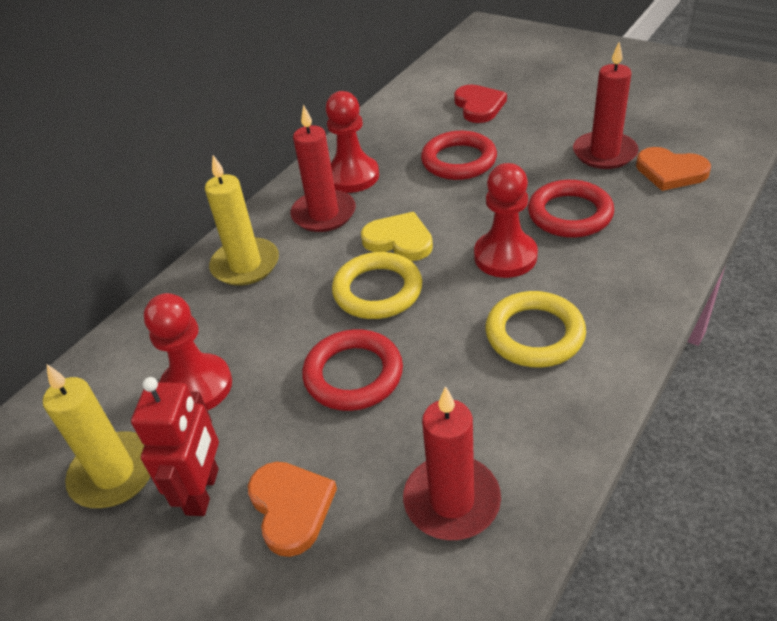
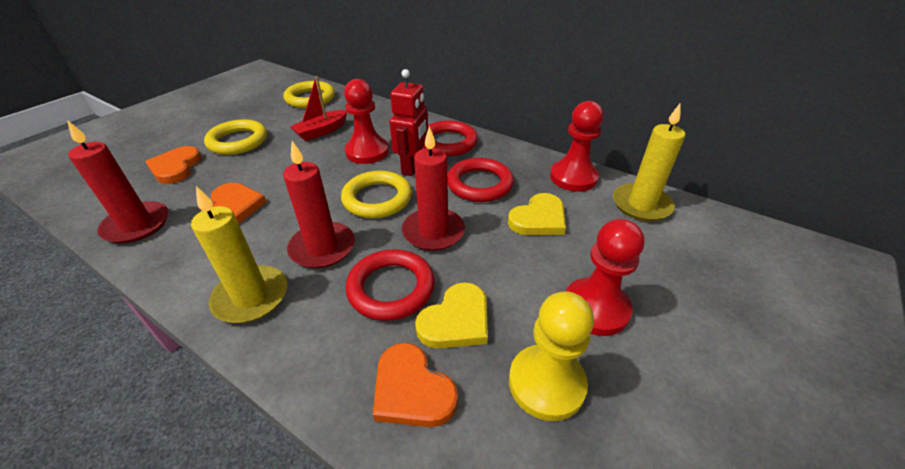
orange heart: 2 -> 3
red boat: 0 -> 1
red heart: 1 -> 0
yellow heart: 1 -> 2
yellow pawn: 0 -> 1
yellow ring: 2 -> 3

